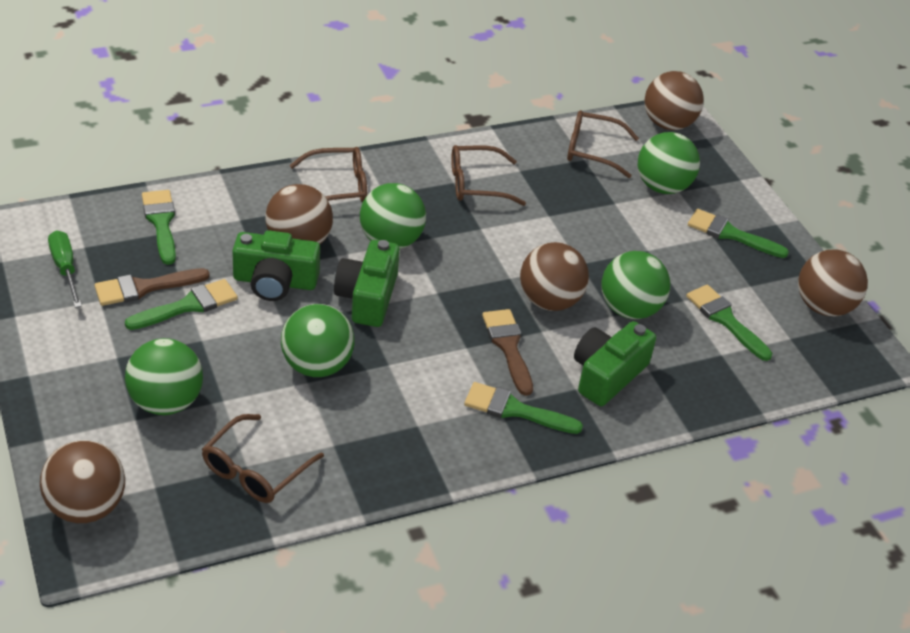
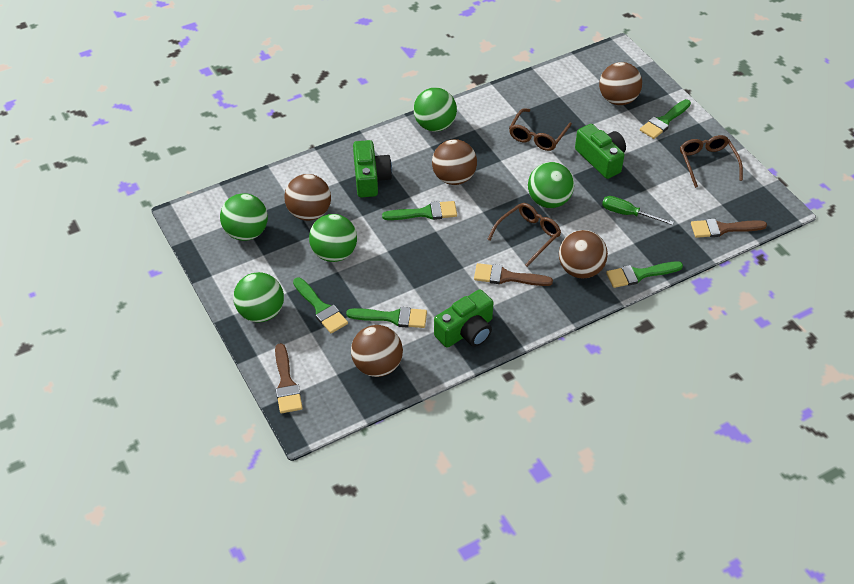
brown brush: 2 -> 3
brown glasses: 4 -> 3

